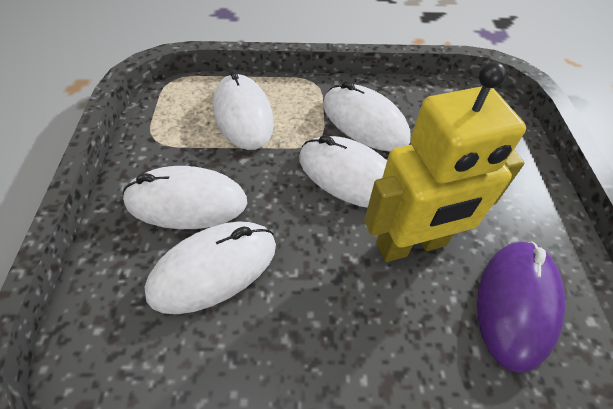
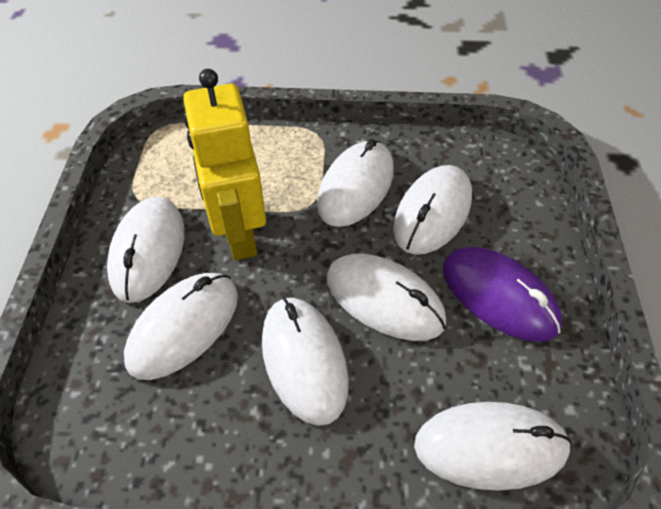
white mouse: 5 -> 7

